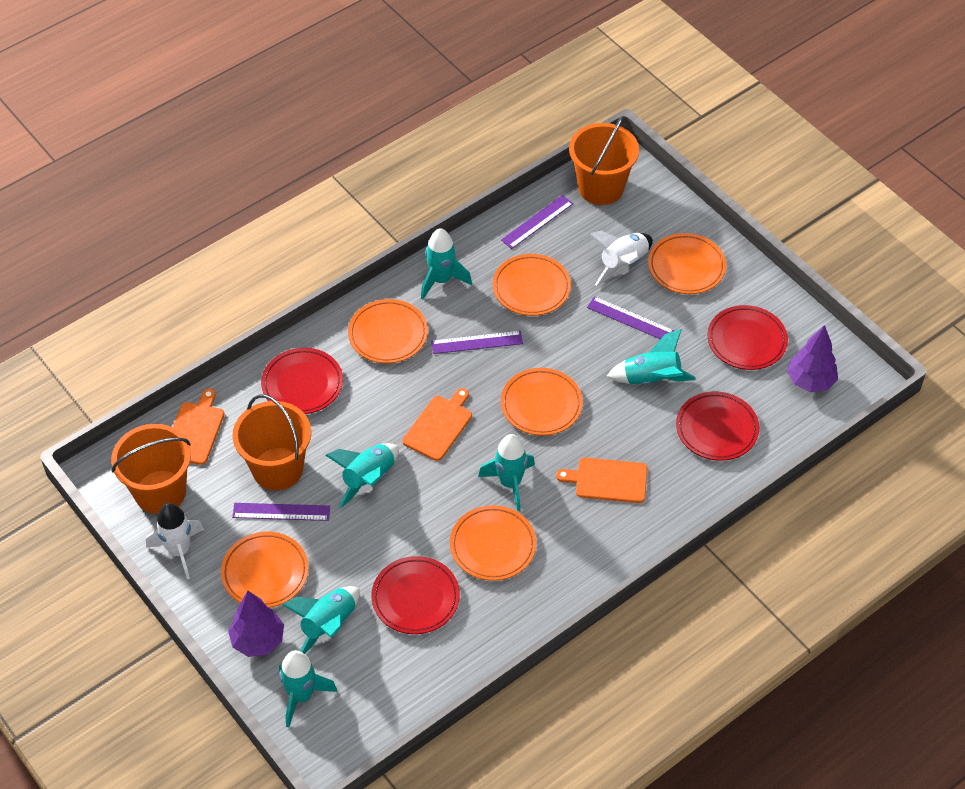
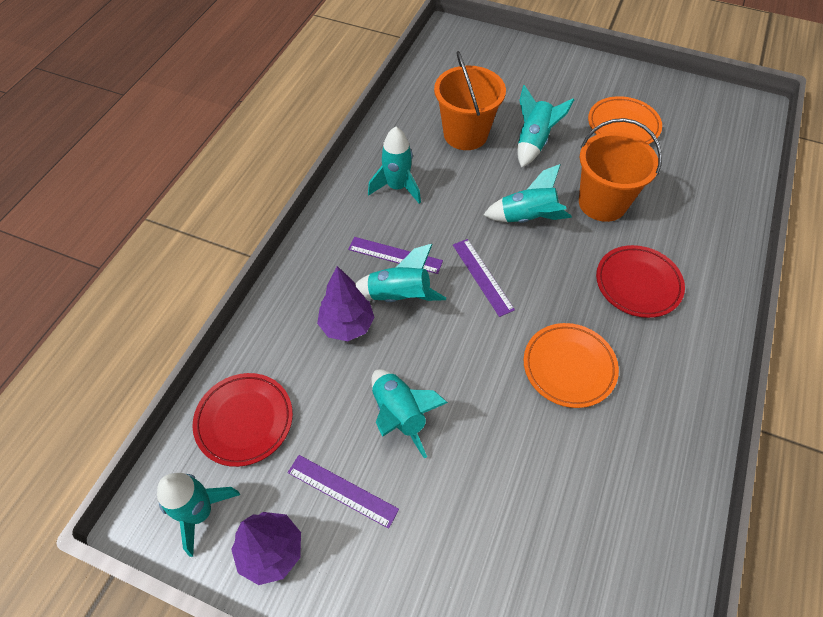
orange bucket: 3 -> 2
orange cutting board: 3 -> 0
orange plate: 6 -> 2
purple ruler: 4 -> 3
red plate: 4 -> 2
white rocket: 2 -> 0

